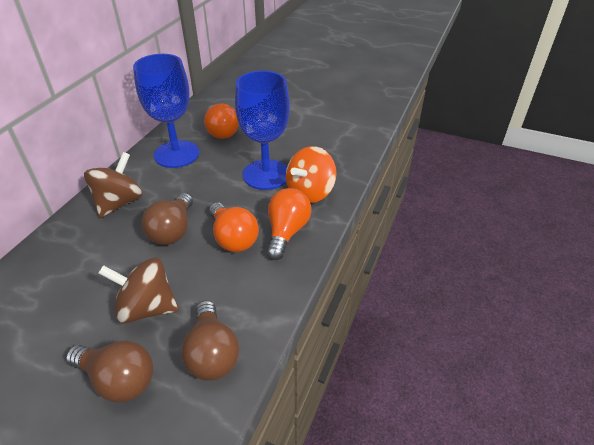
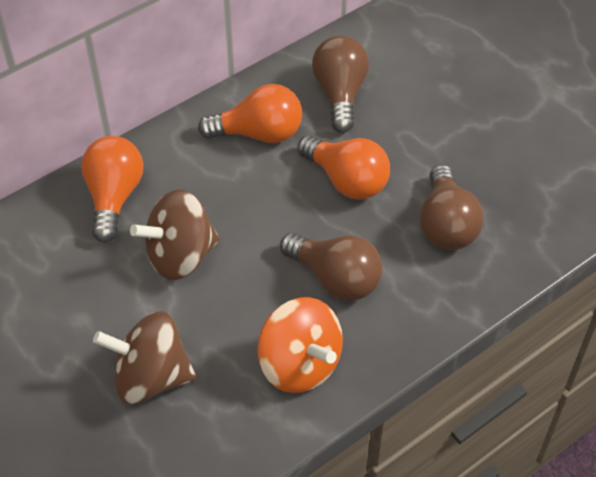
blue goblet: 2 -> 0

